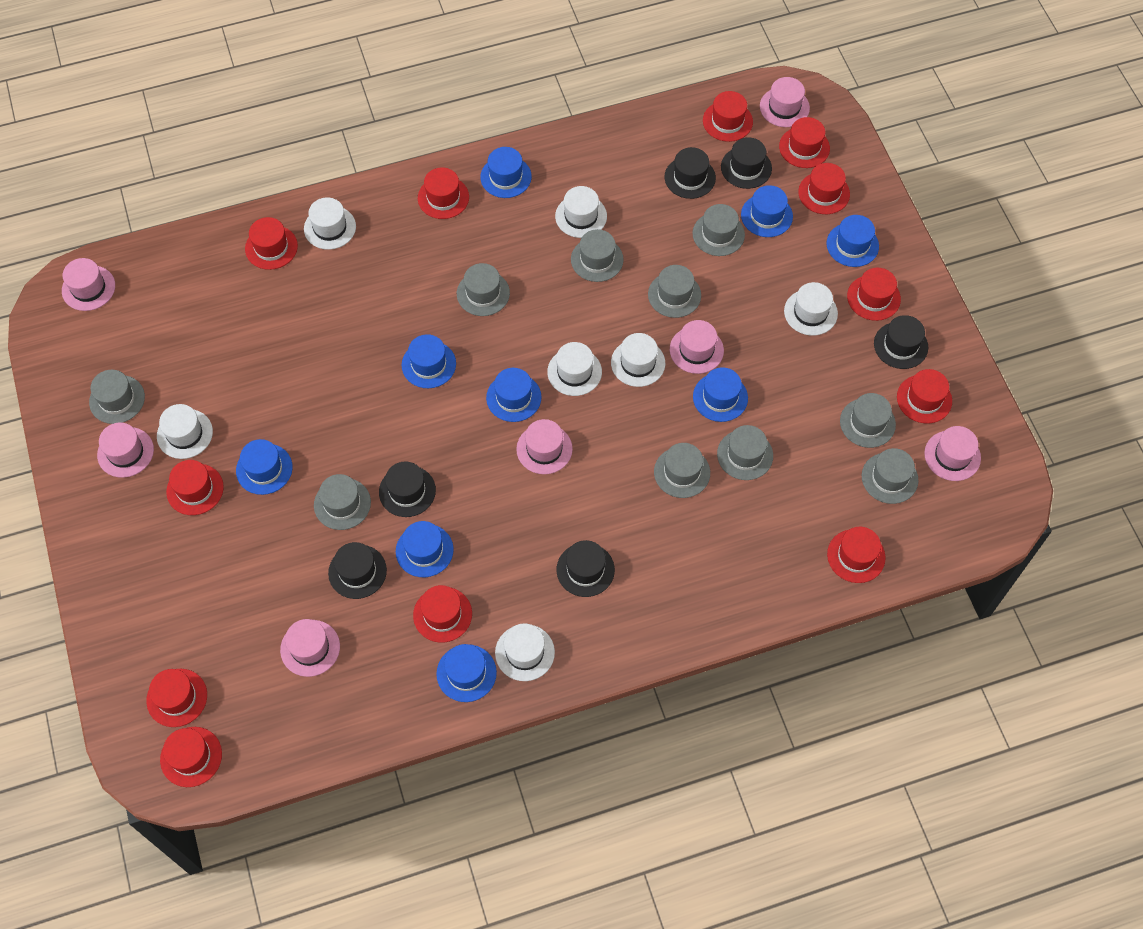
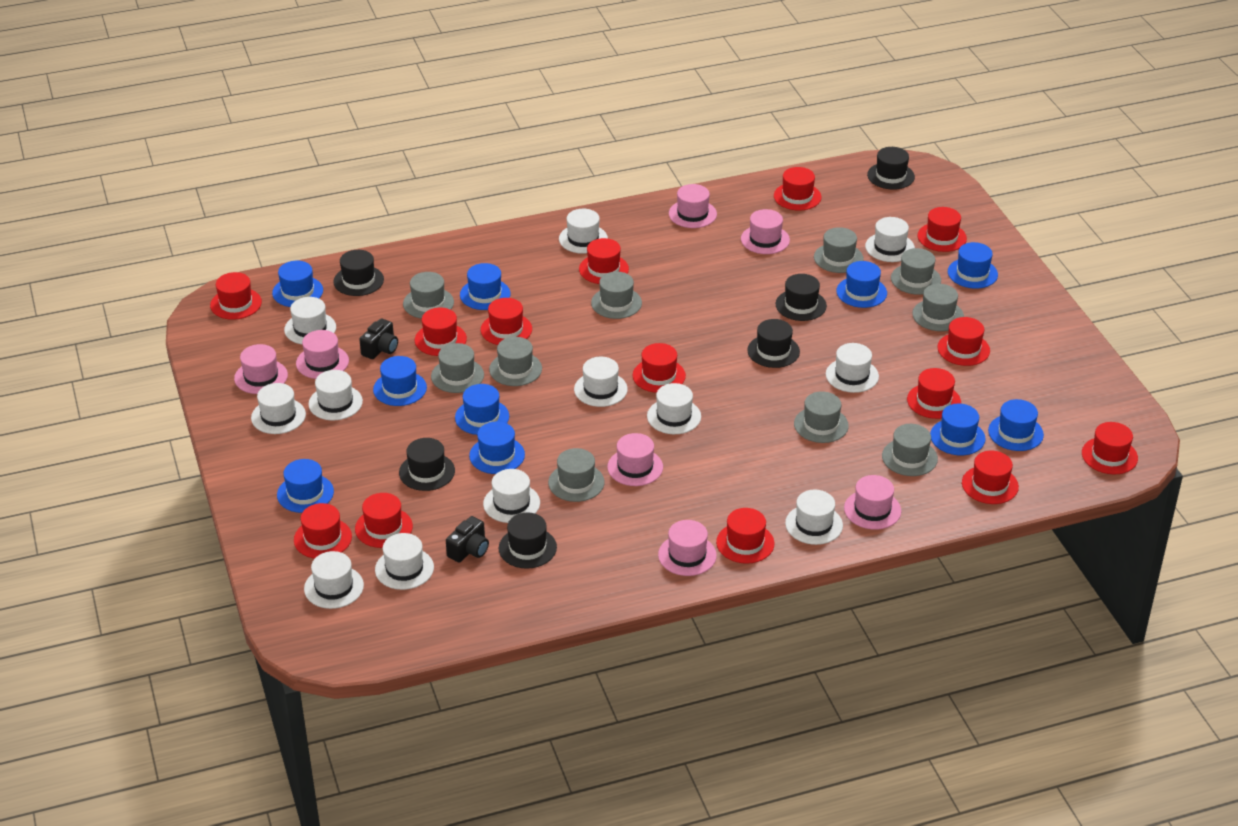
black camera: 0 -> 2
blue hat: 9 -> 10
red hat: 12 -> 14
white hat: 7 -> 12

